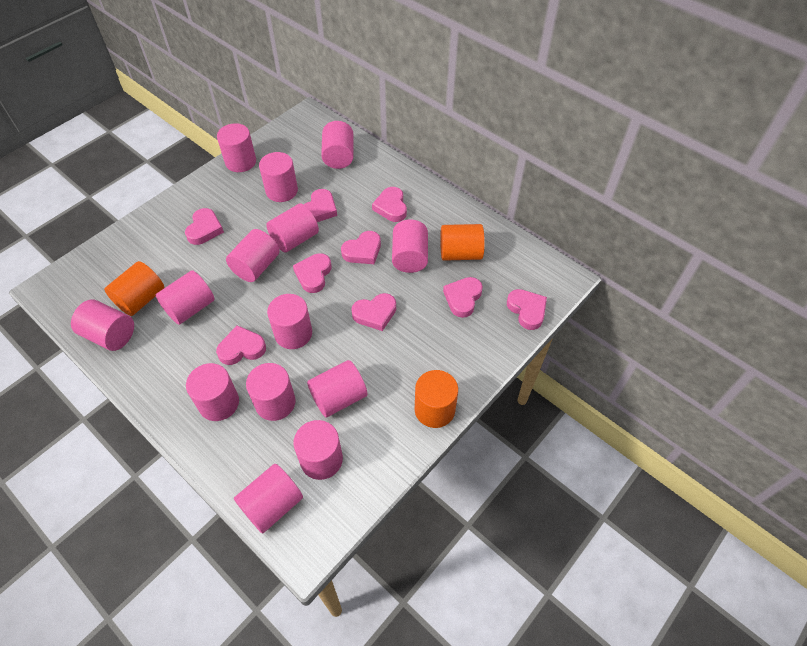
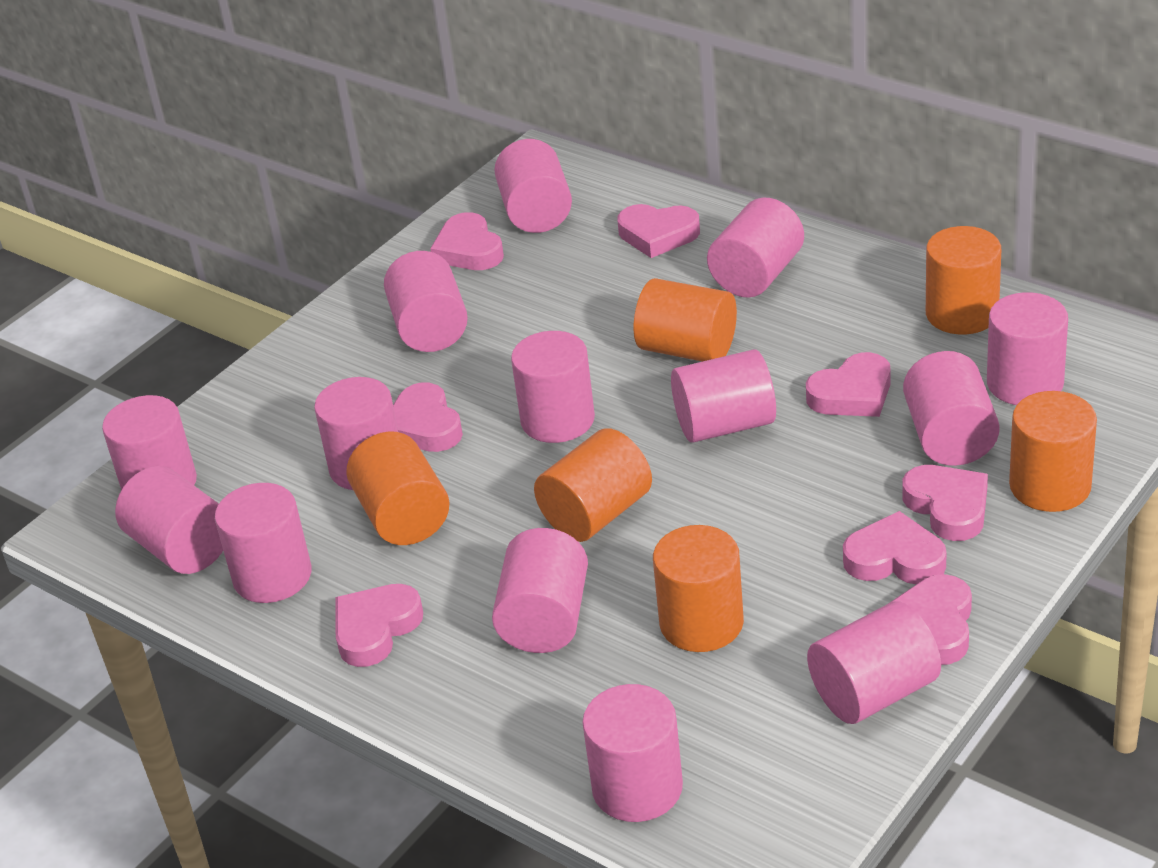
orange cylinder: 3 -> 6
pink heart: 9 -> 8

